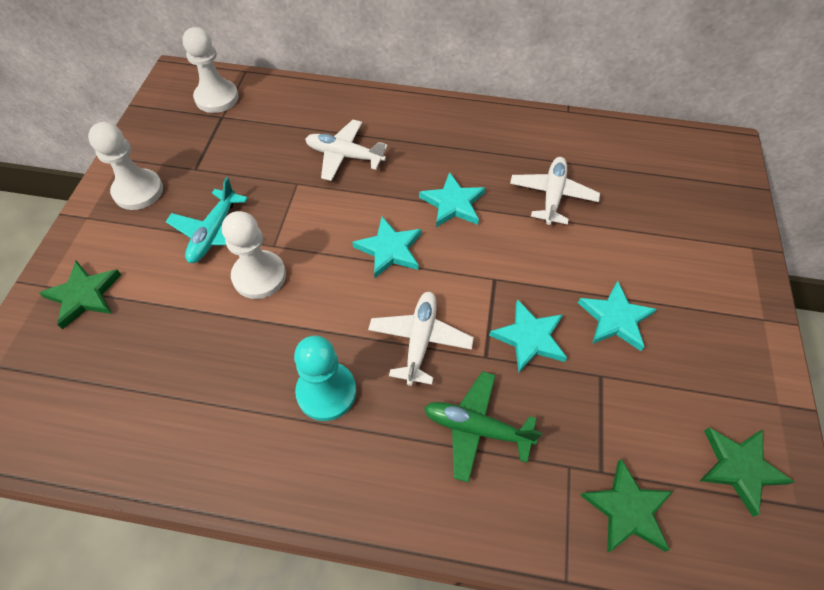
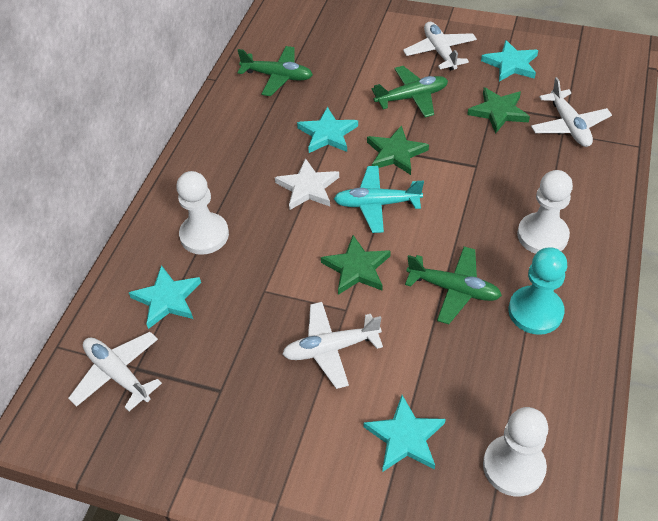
green plane: 1 -> 3
white plane: 3 -> 4
white star: 0 -> 1

